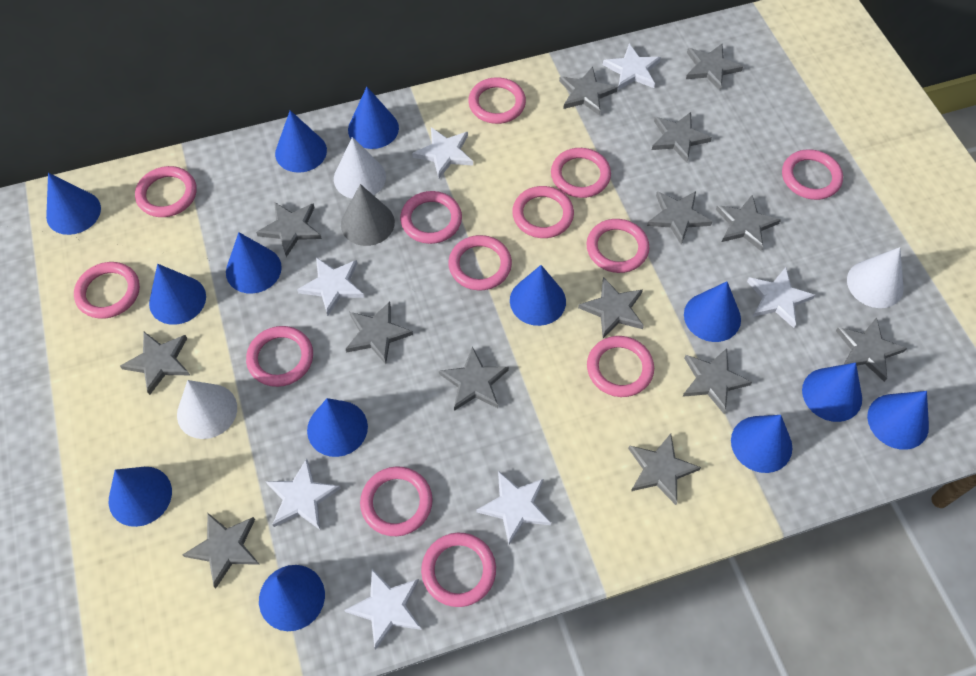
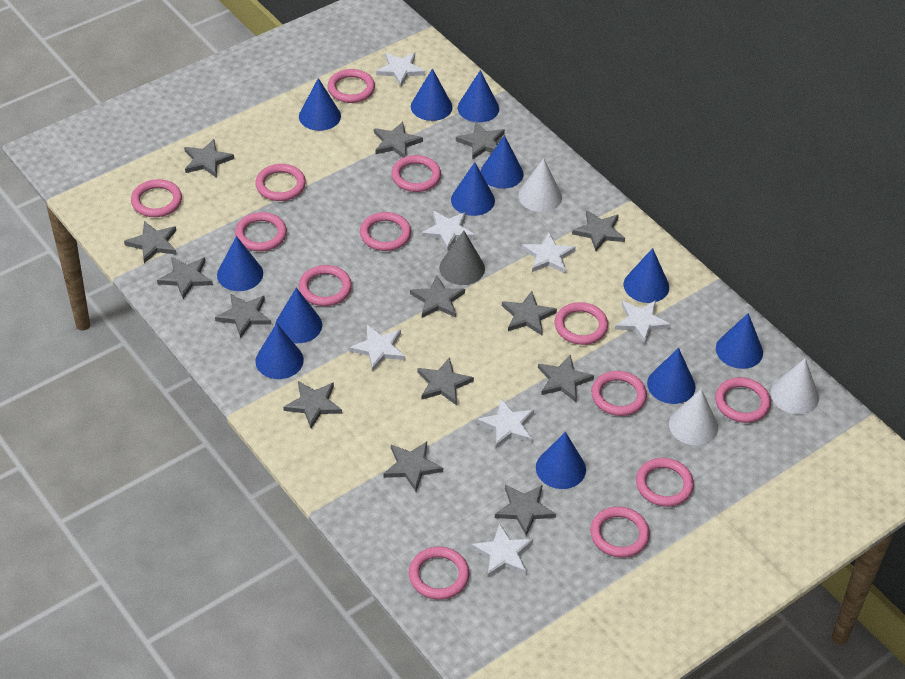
blue cone: 13 -> 12

